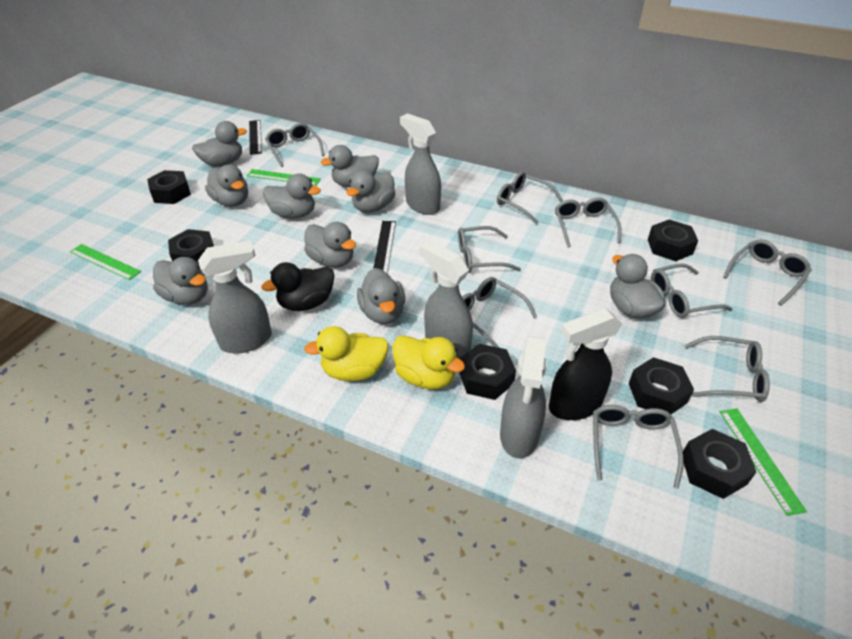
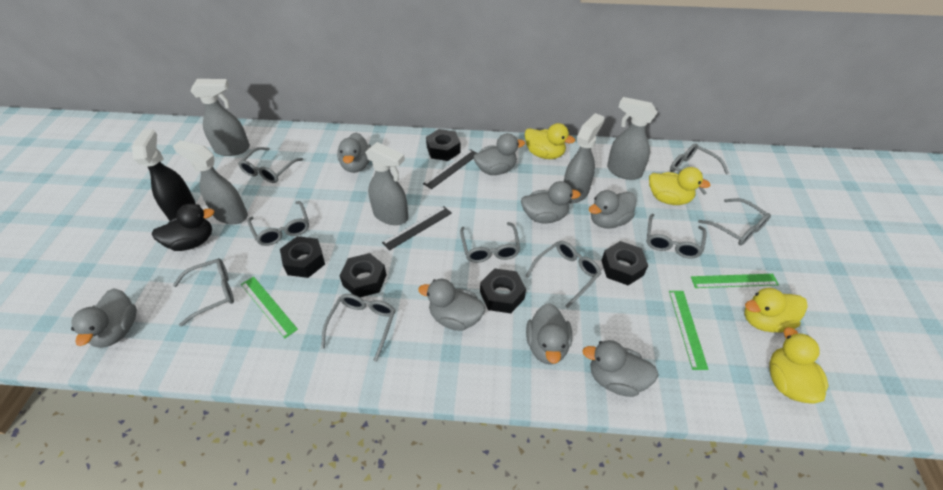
black nut: 6 -> 5
grey duck: 9 -> 8
grey spray bottle: 4 -> 5
yellow duck: 2 -> 4

